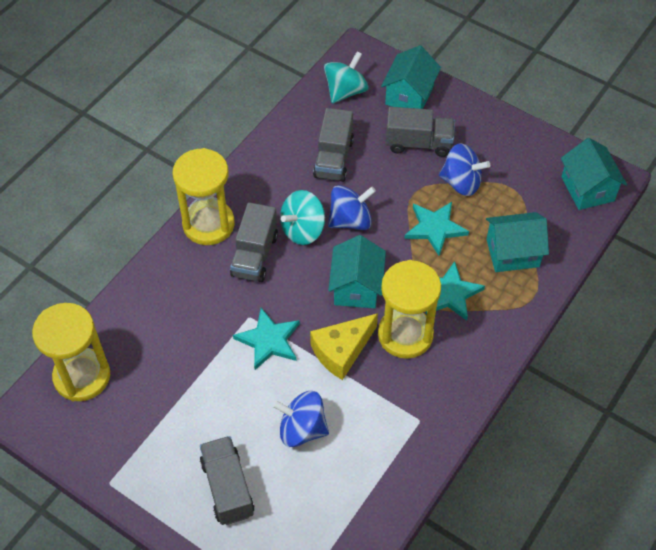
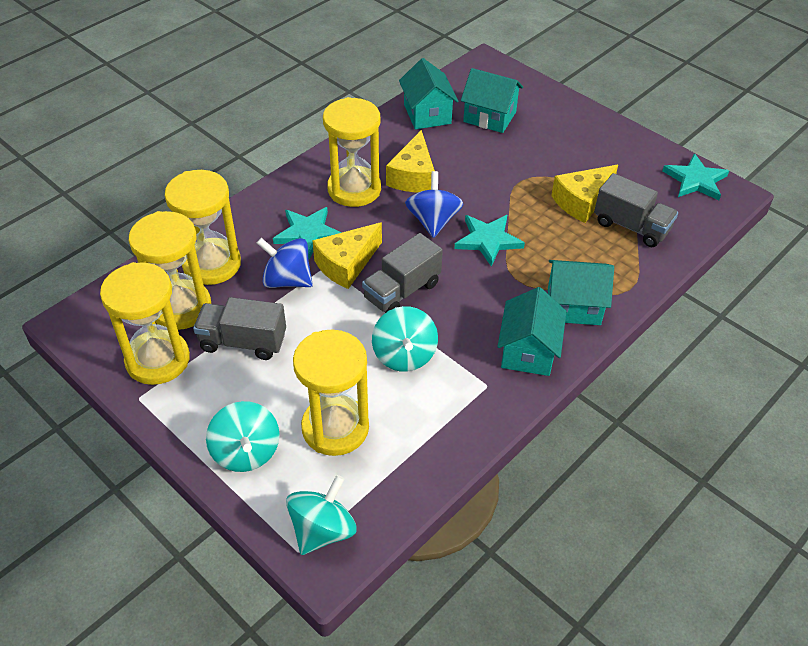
blue spinning top: 3 -> 2
grey truck: 4 -> 3
turquoise spinning top: 2 -> 3
yellow cheese: 1 -> 3
yellow hourglass: 3 -> 5

